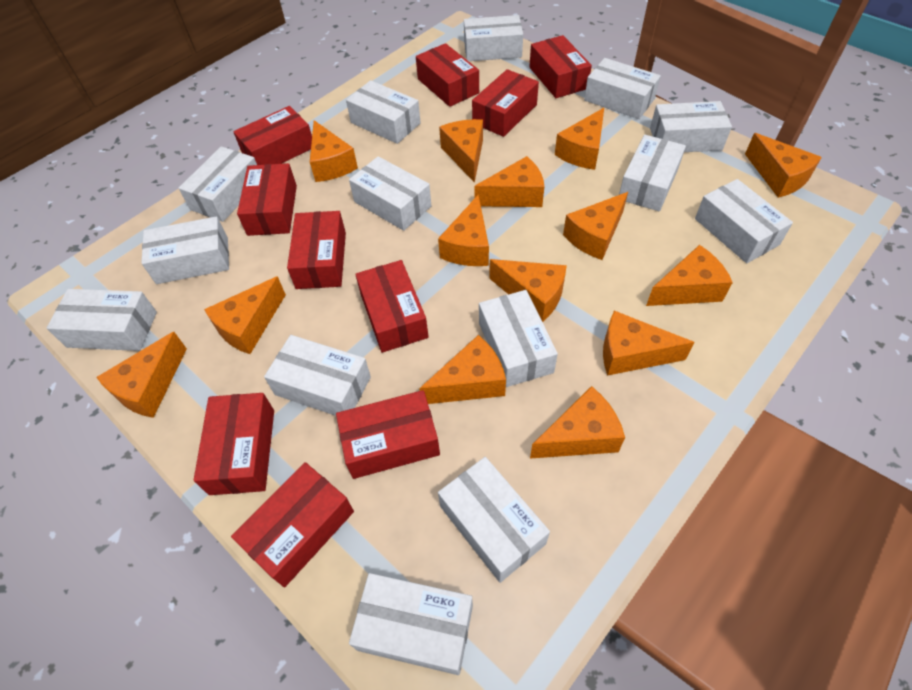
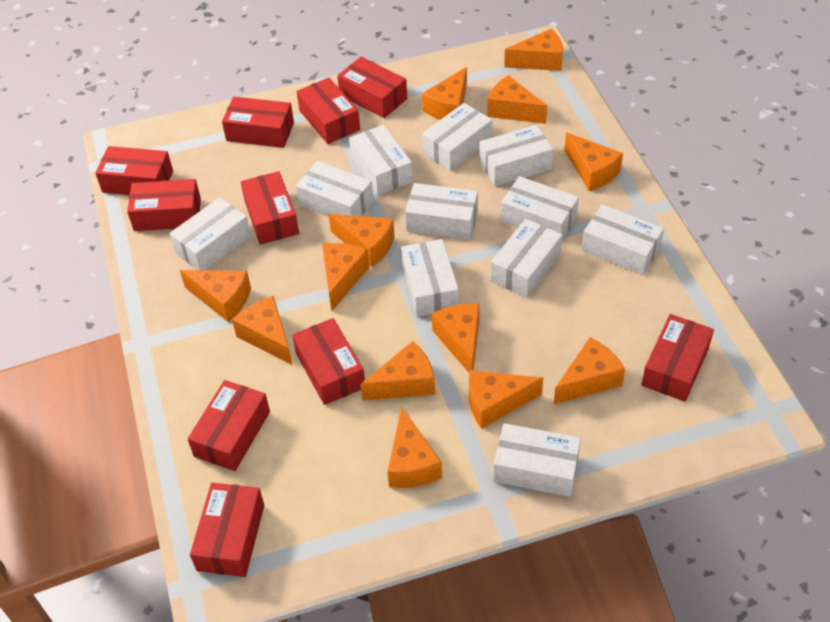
orange cheese: 14 -> 13
white box: 14 -> 11

